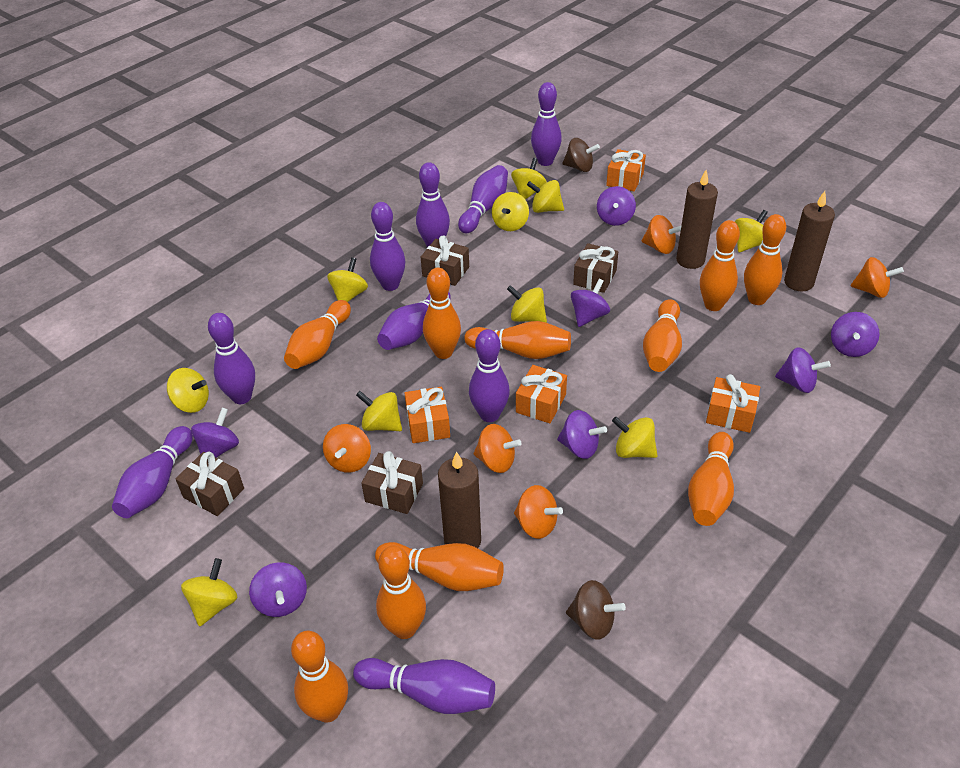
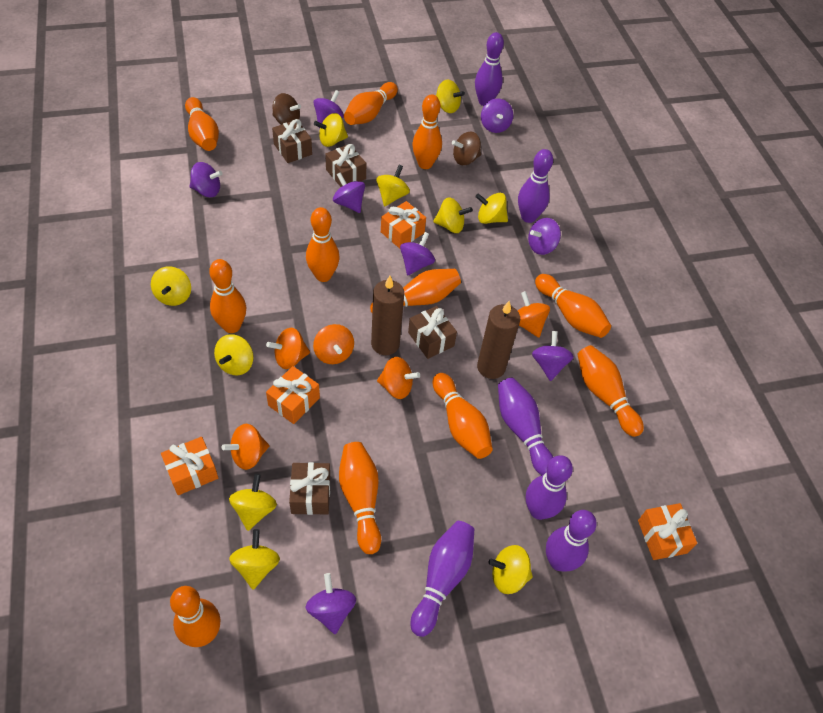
brown candle: 3 -> 2
orange bowling pin: 10 -> 11
purple bowling pin: 9 -> 6
purple spinning top: 7 -> 8

